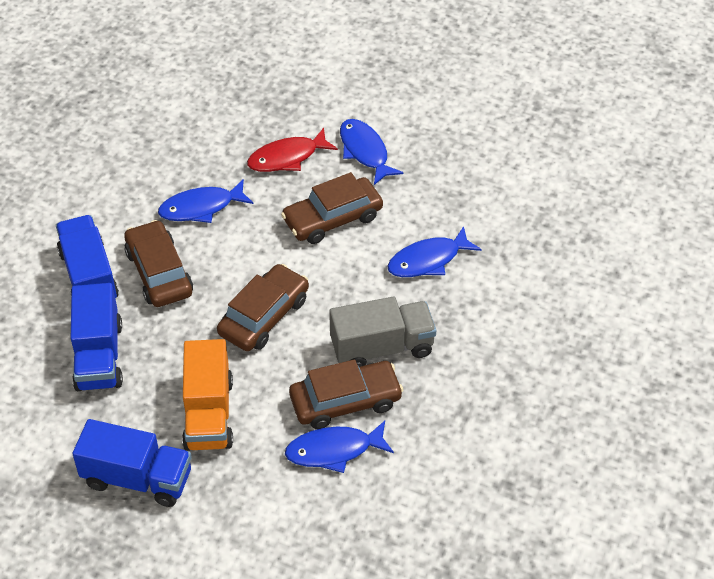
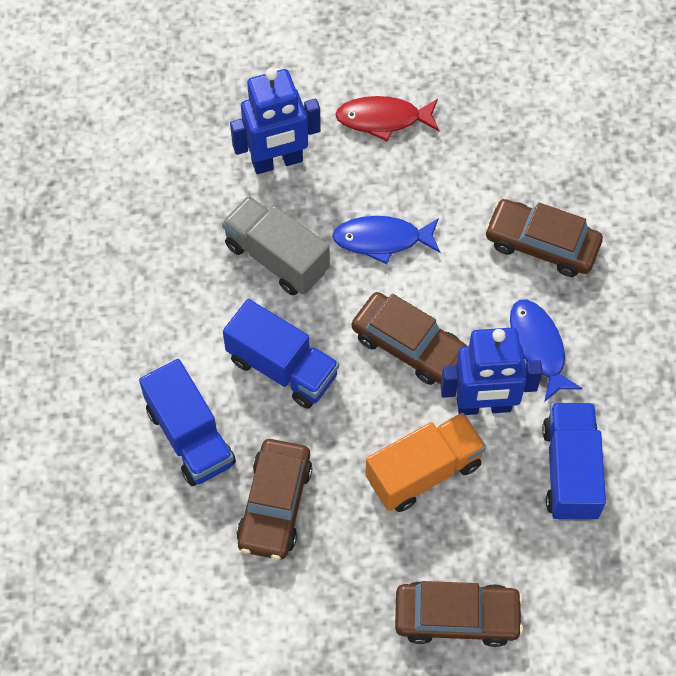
blue fish: 4 -> 2
blue robot: 0 -> 2

